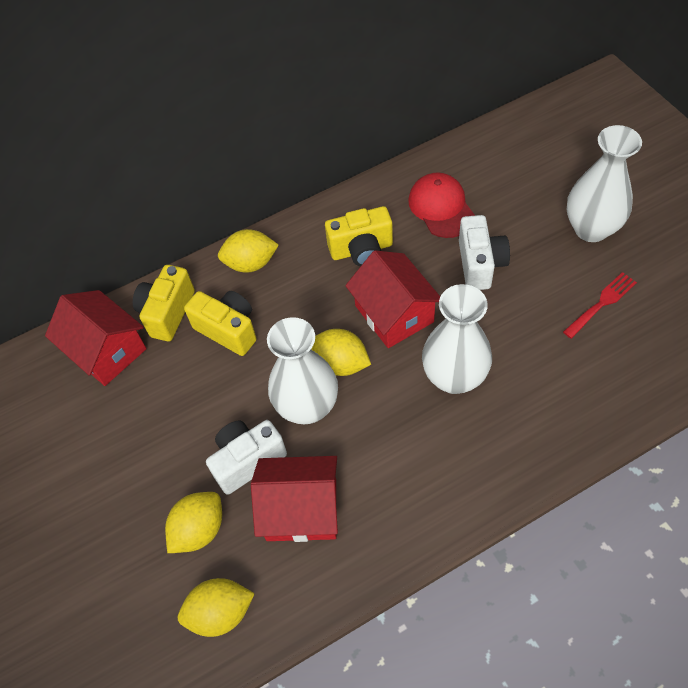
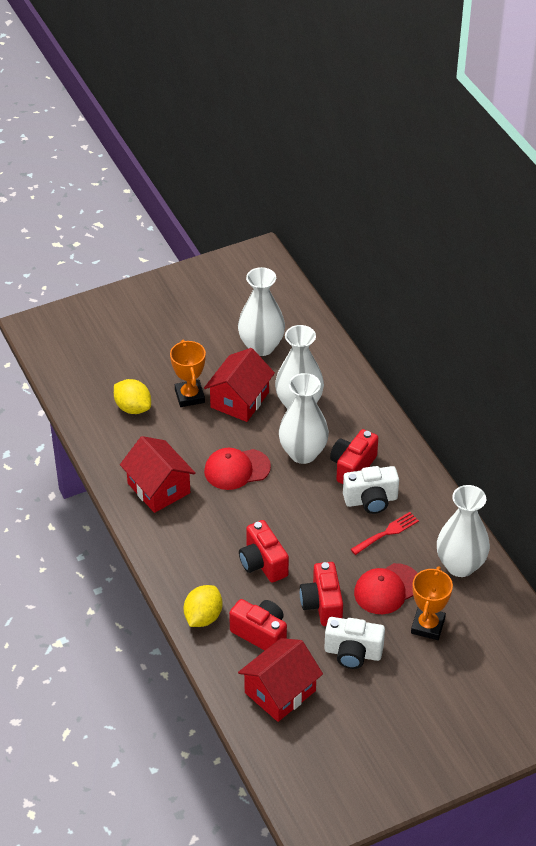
orange trophy: 0 -> 2
red camera: 0 -> 4
red cap: 1 -> 2
white vase: 3 -> 4
yellow camera: 3 -> 0
yellow lemon: 4 -> 2

